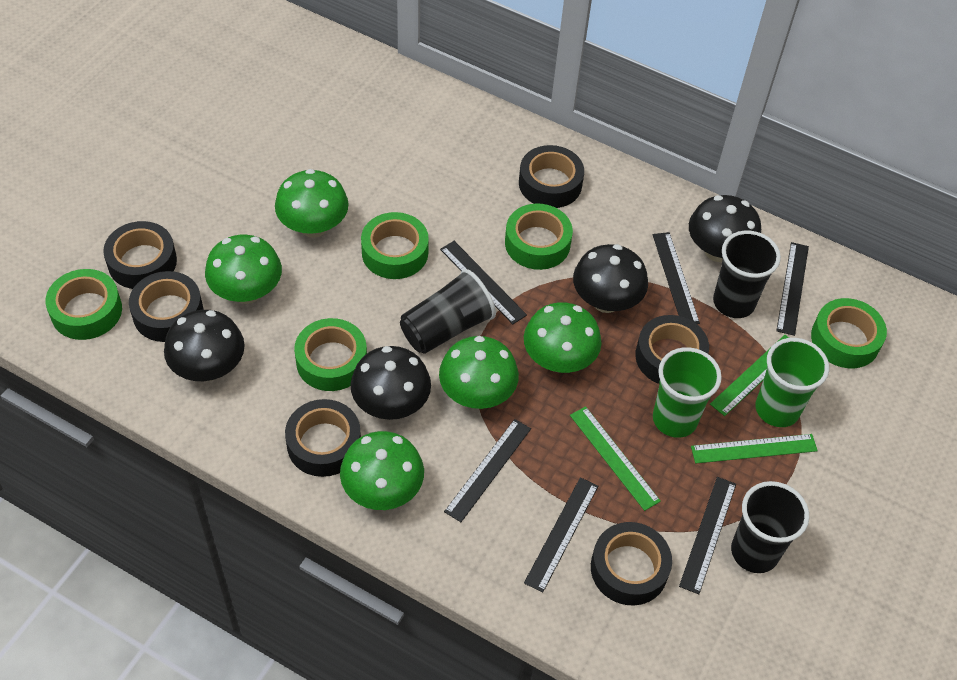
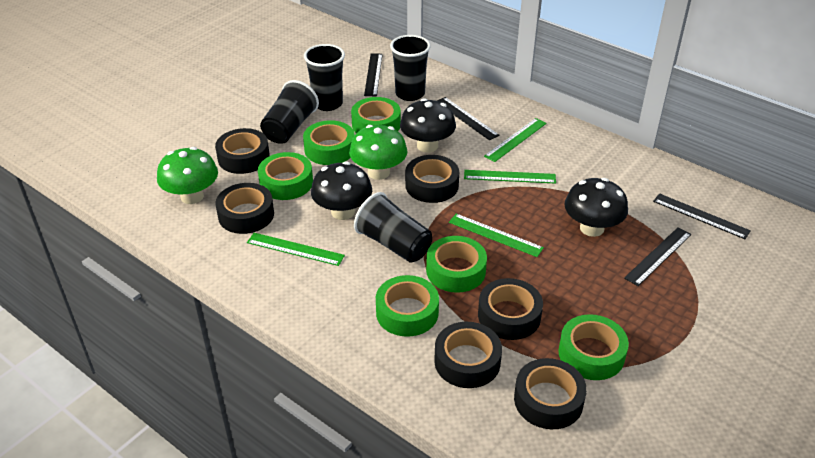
black cup: 3 -> 4
black mushroom: 4 -> 3
black ruler: 6 -> 4
green cup: 2 -> 0
green mushroom: 5 -> 2
green ruler: 3 -> 4
green tape: 5 -> 6

